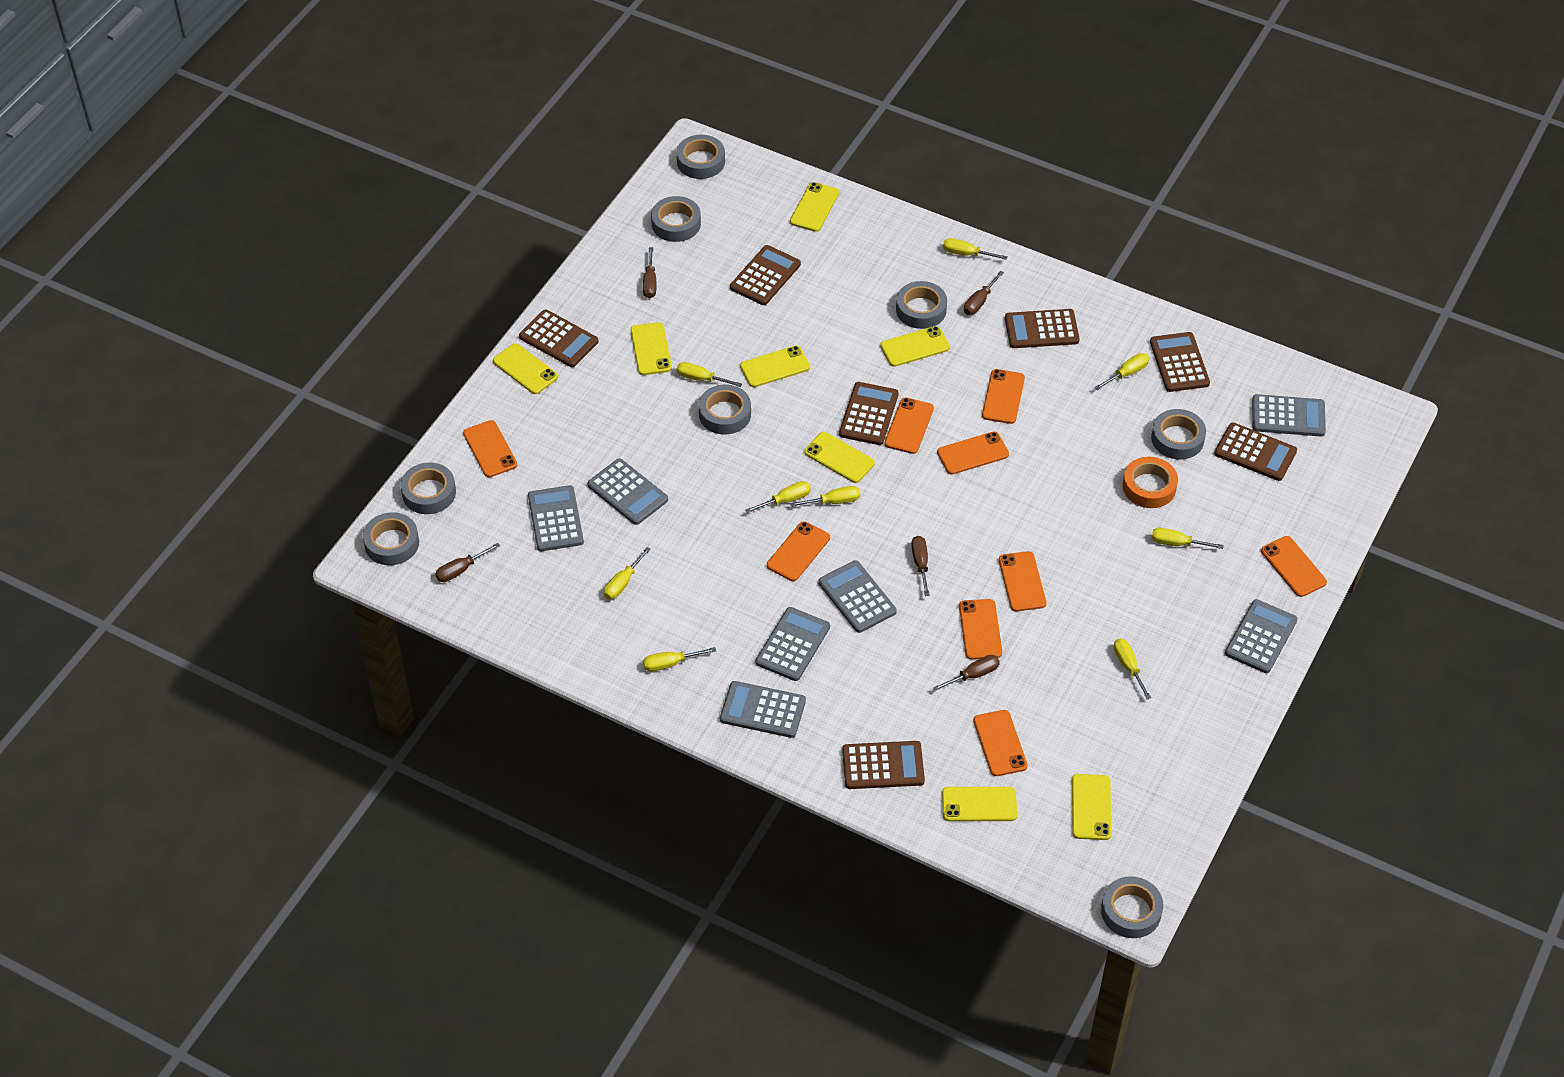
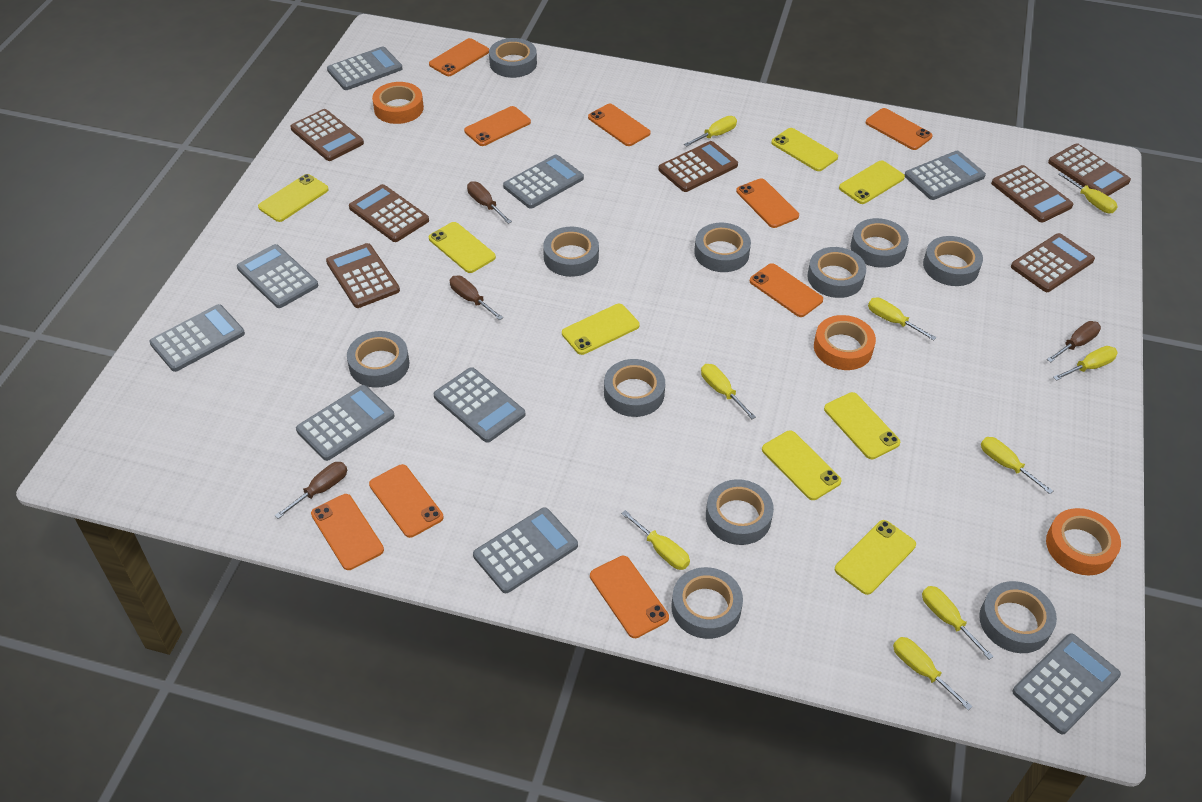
brown screwdriver: 5 -> 4
grey calculator: 7 -> 9
grey tape: 8 -> 11
orange tape: 1 -> 3

